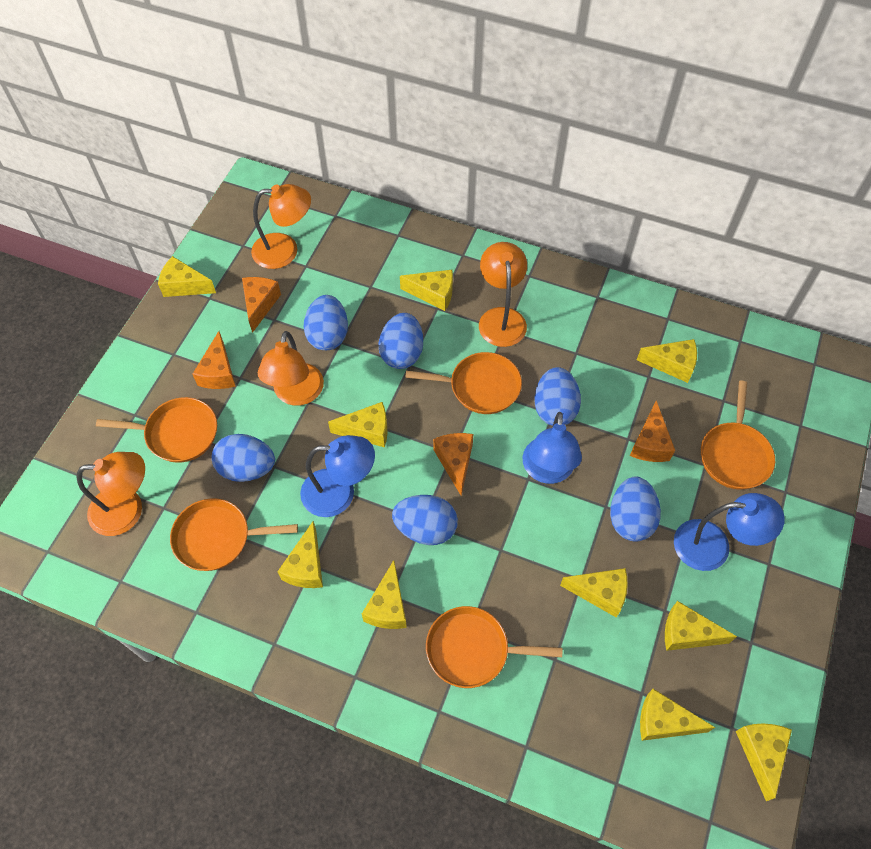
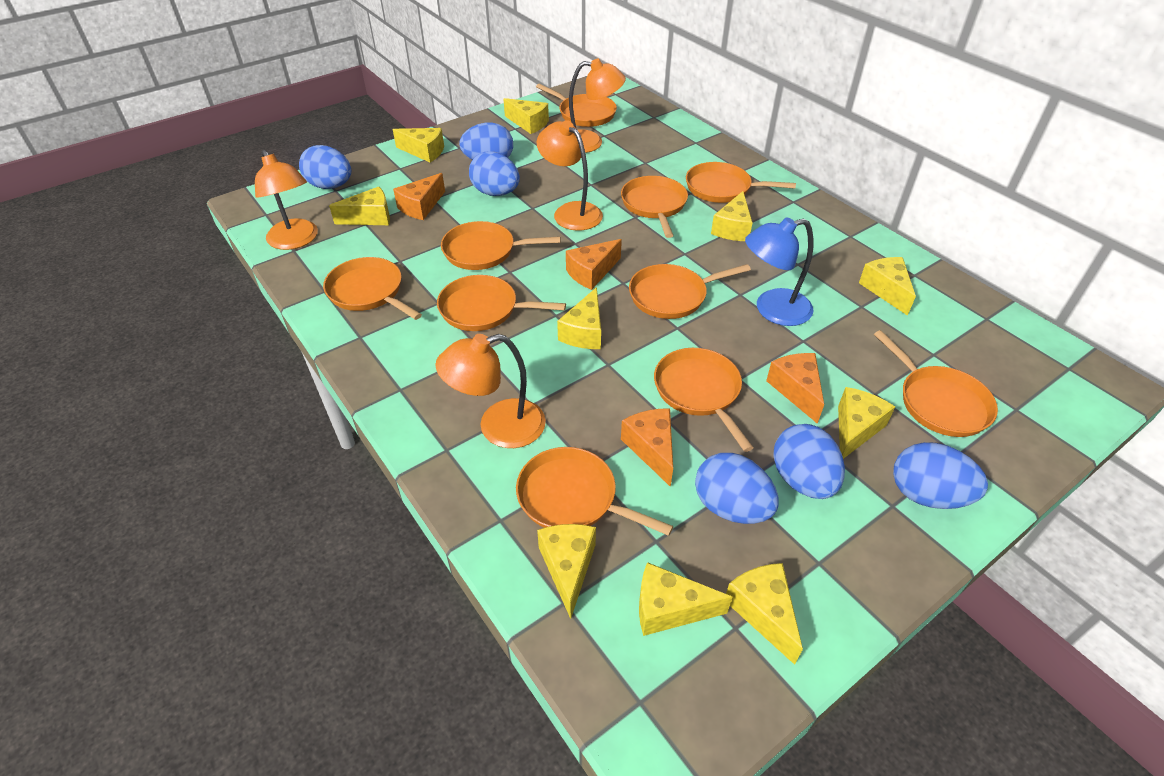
blue lamp: 3 -> 1
orange pan: 5 -> 10

